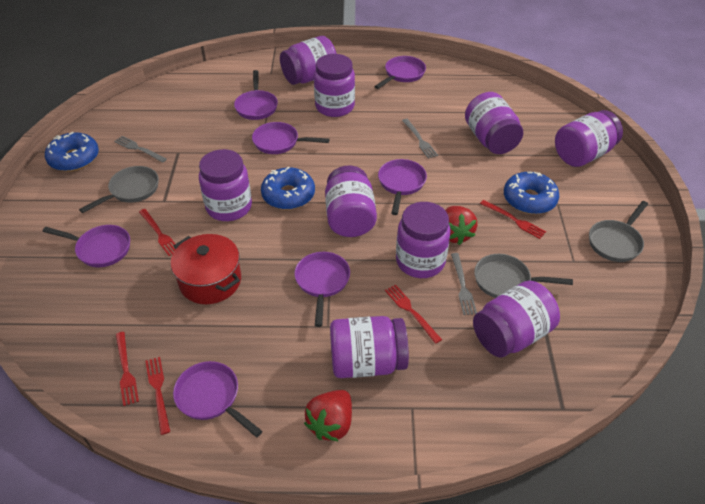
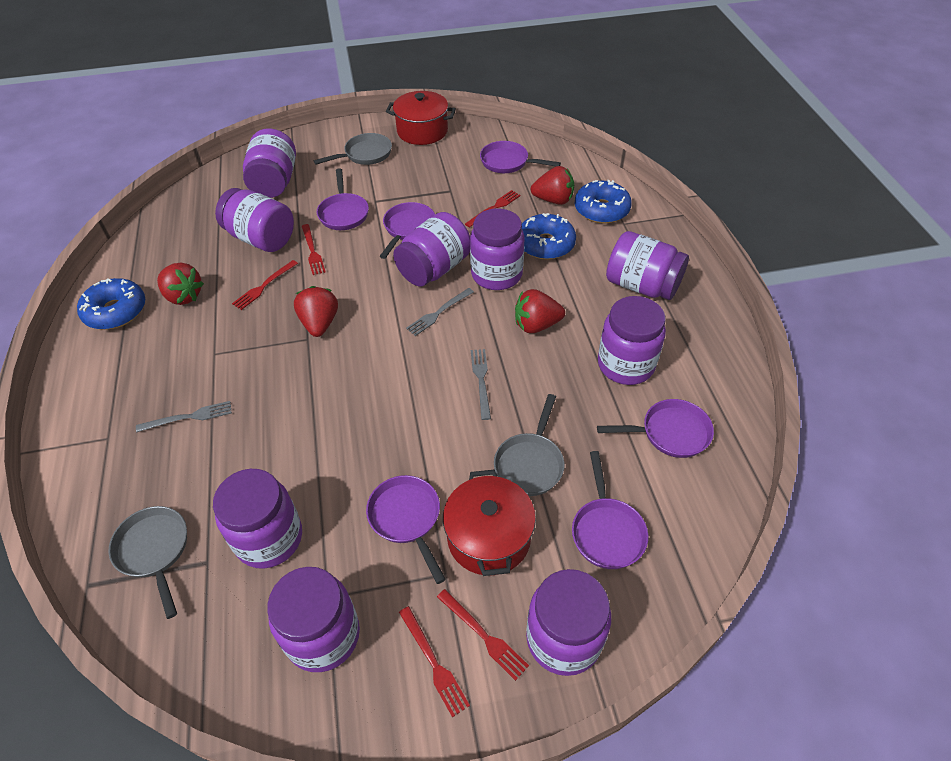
purple pan: 7 -> 6
red pot: 1 -> 2
red strawberry: 2 -> 4

